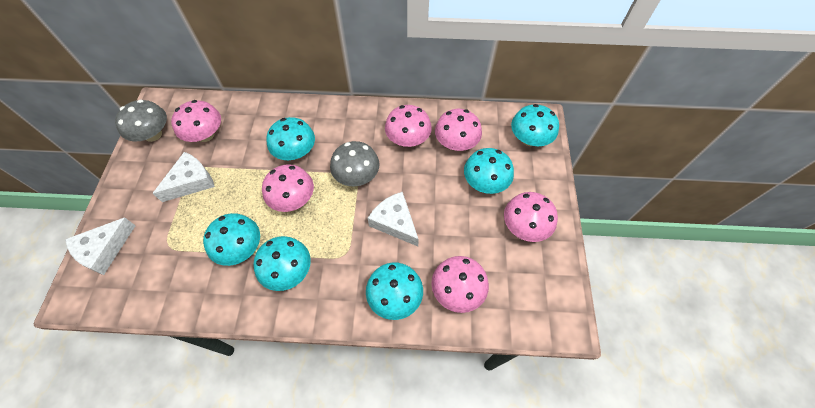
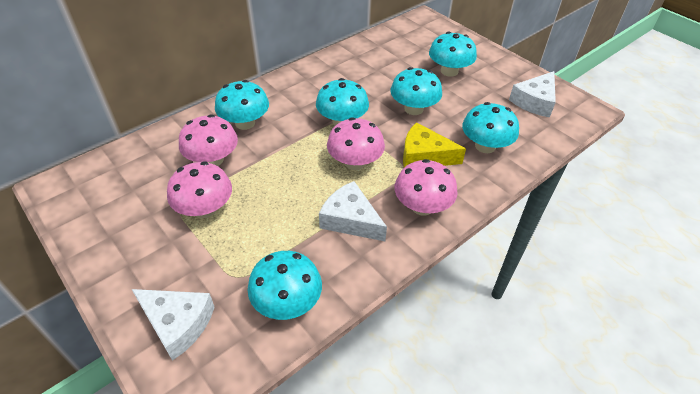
grey mushroom: 2 -> 0
pink mushroom: 6 -> 4
yellow cheese: 0 -> 1

